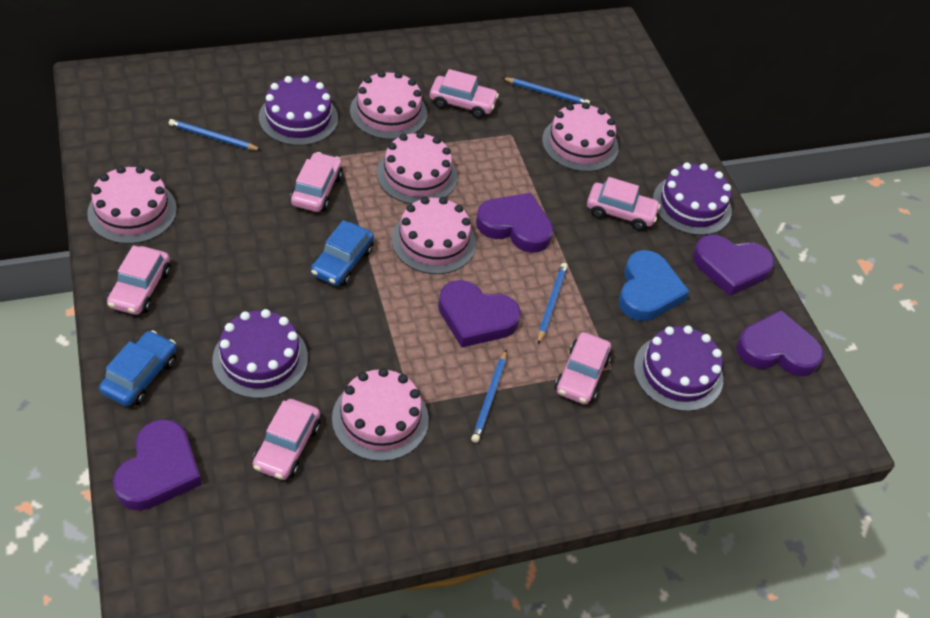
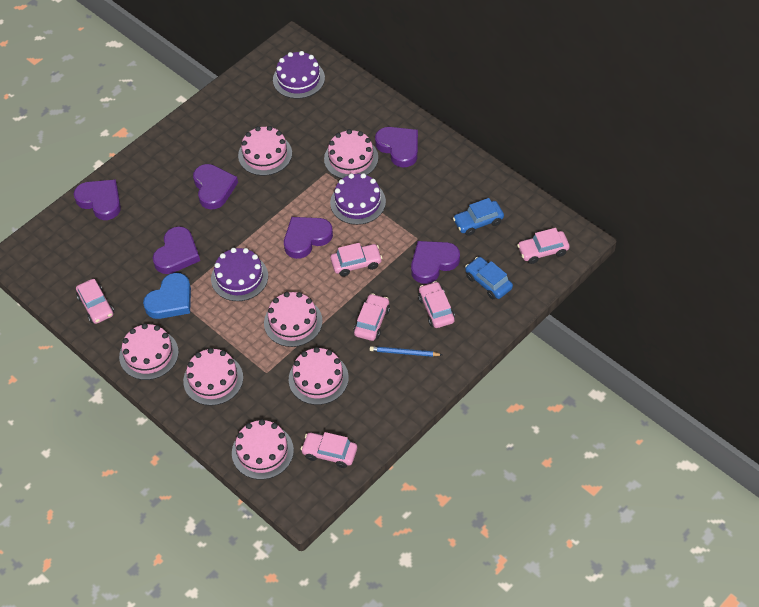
blue pencil: 4 -> 1
pink cake: 6 -> 7
purple cake: 4 -> 3
purple heart: 5 -> 6

